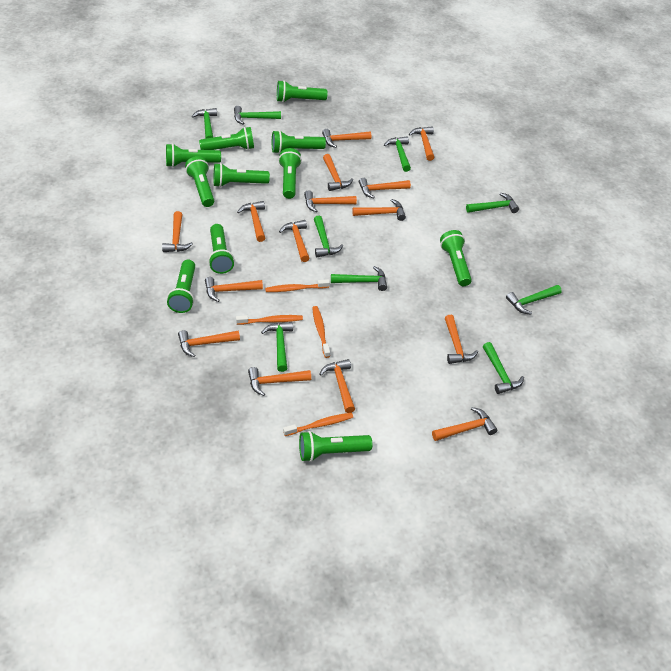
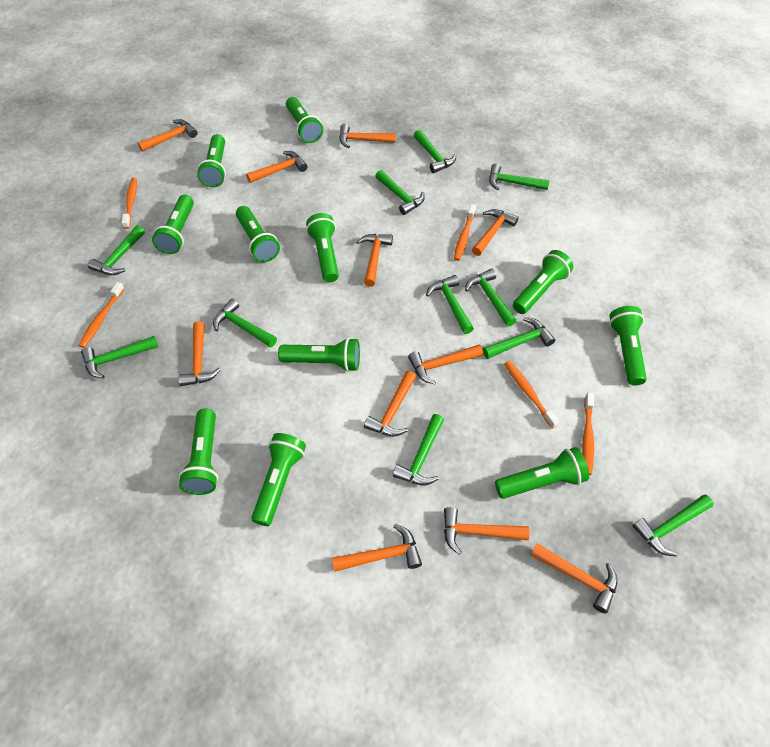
green hammer: 9 -> 11
orange hammer: 15 -> 11
orange toothbrush: 4 -> 5

